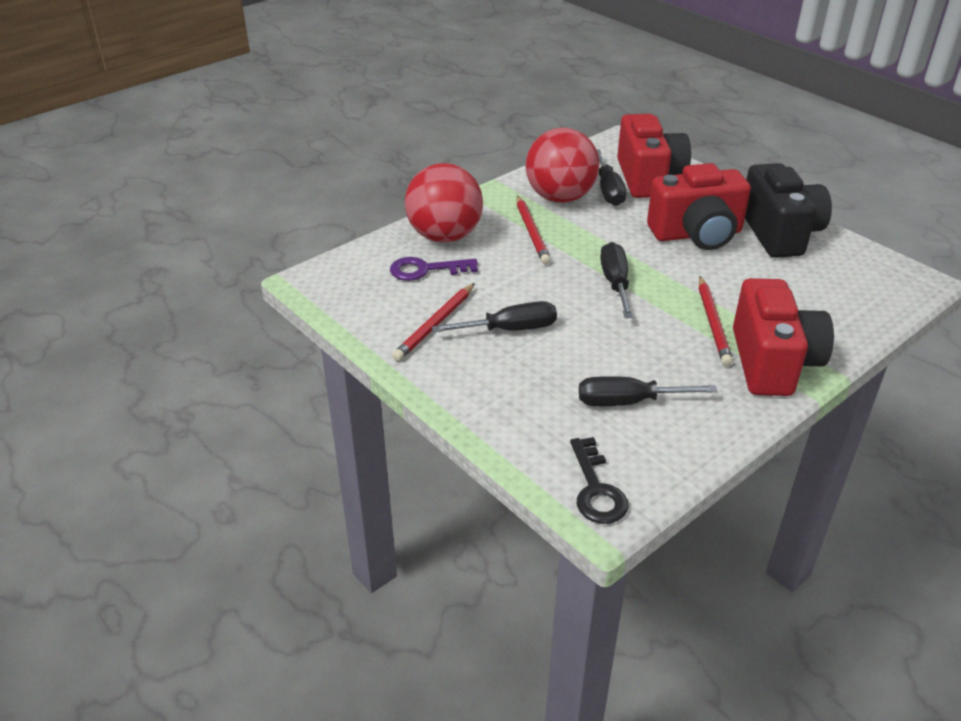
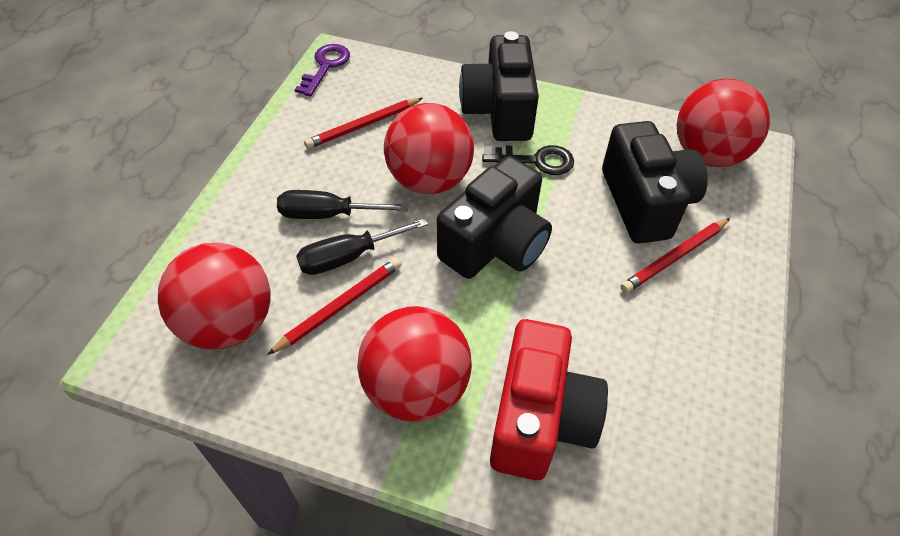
black camera: 1 -> 3
black screwdriver: 4 -> 2
red ball: 2 -> 4
red camera: 3 -> 1

